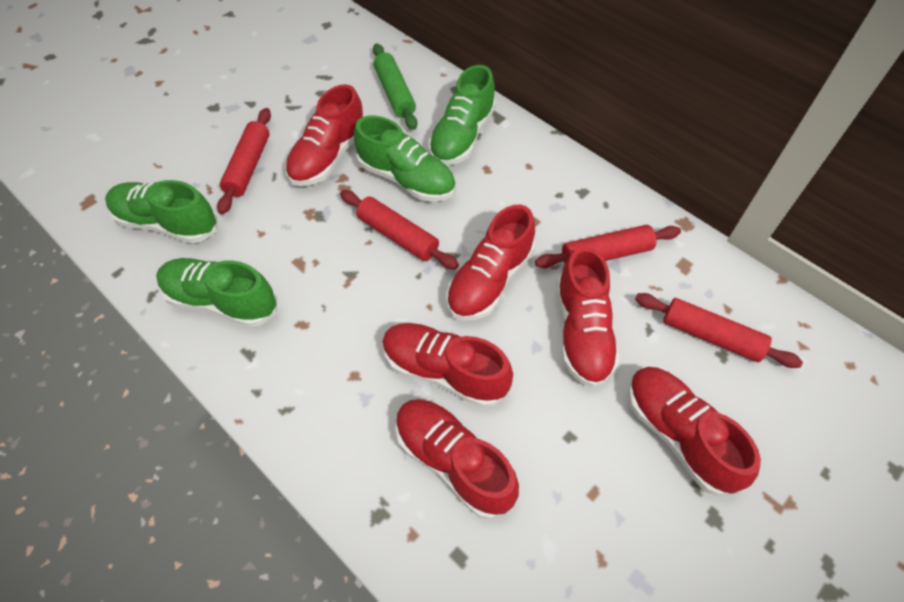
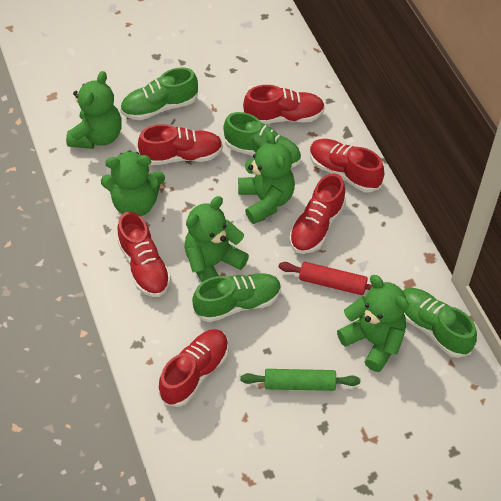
green teddy bear: 0 -> 5
red rolling pin: 4 -> 1

